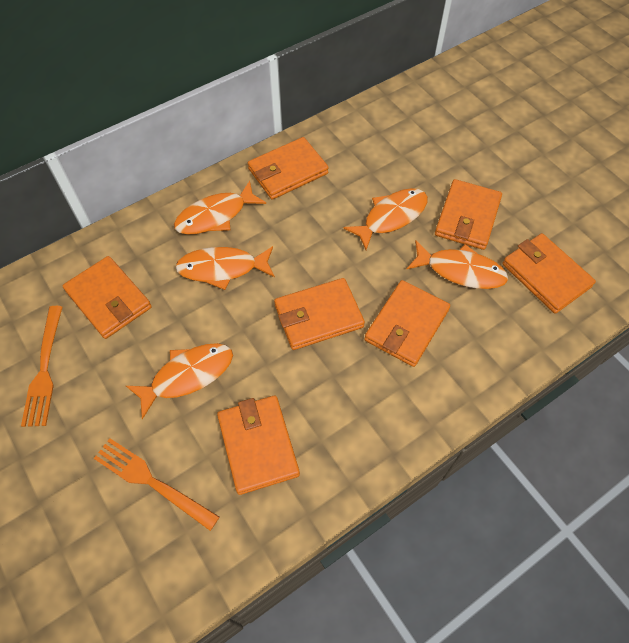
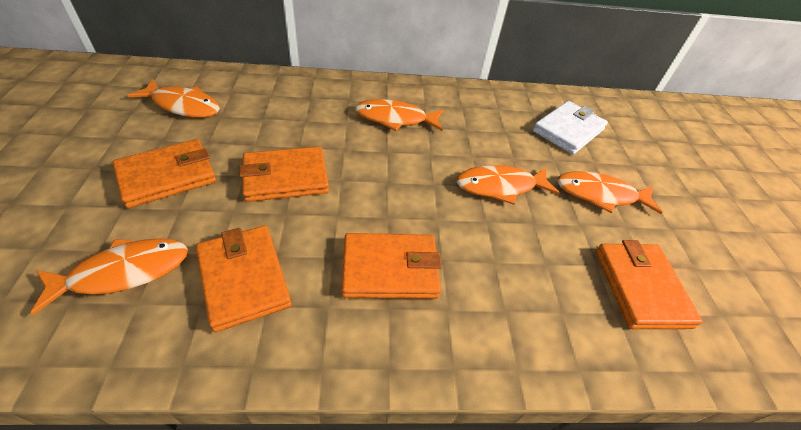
orange fork: 2 -> 0
orange wallet: 7 -> 5
white wallet: 0 -> 1

